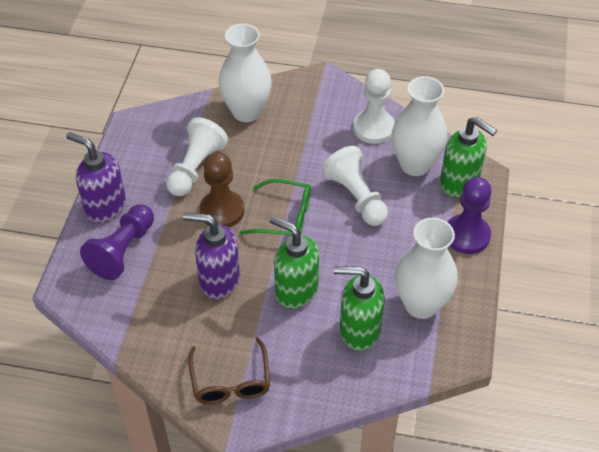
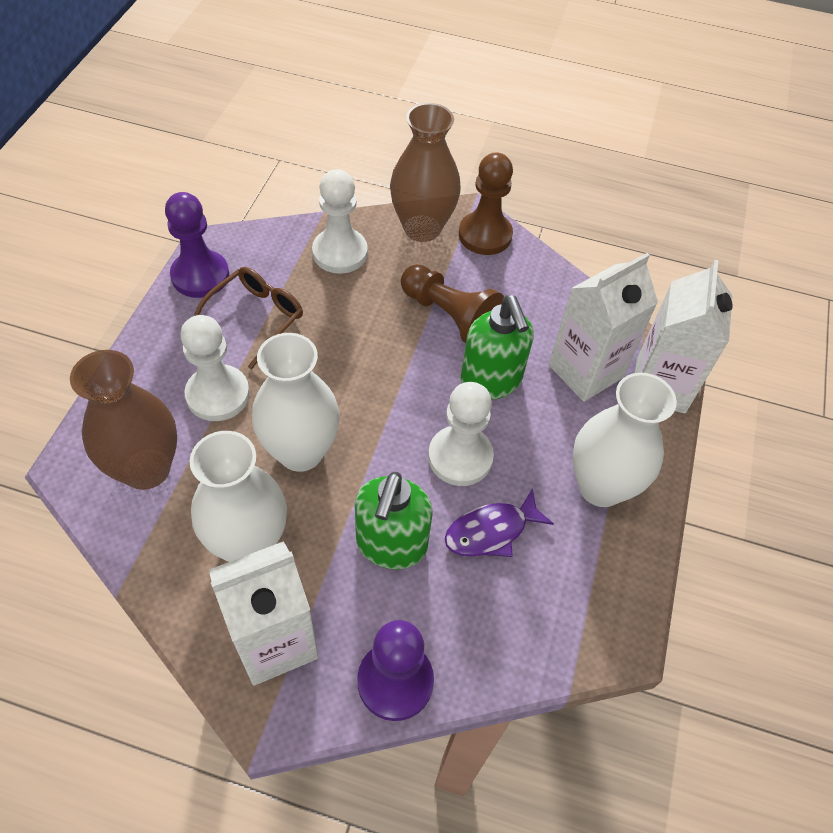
brown pawn: 1 -> 2
brown vase: 0 -> 2
green glasses: 1 -> 0
green soap dispenser: 3 -> 2
purple fish: 0 -> 1
purple soap dispenser: 2 -> 0
white carton: 0 -> 3

